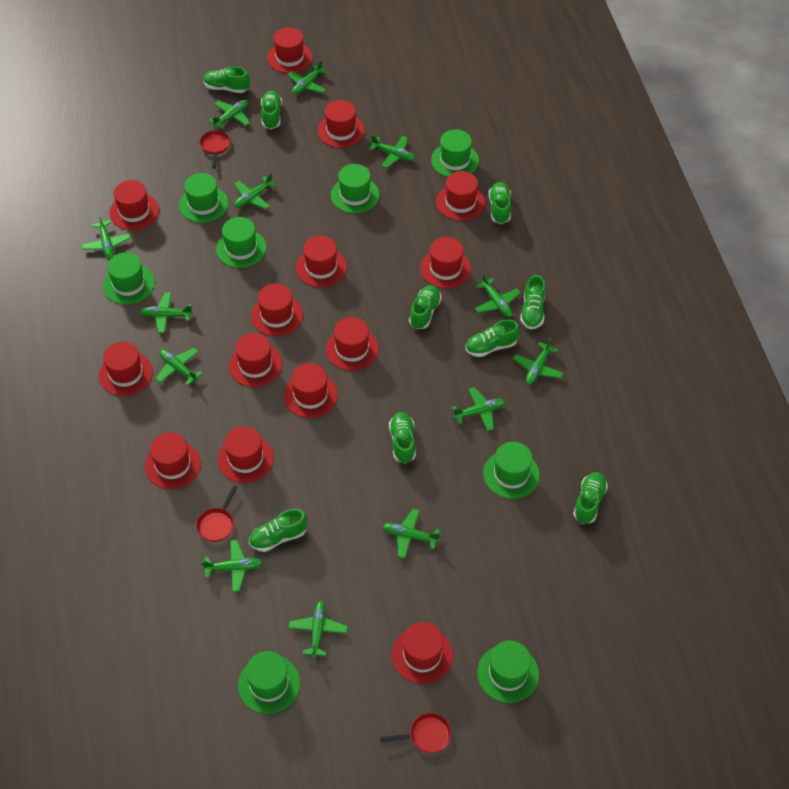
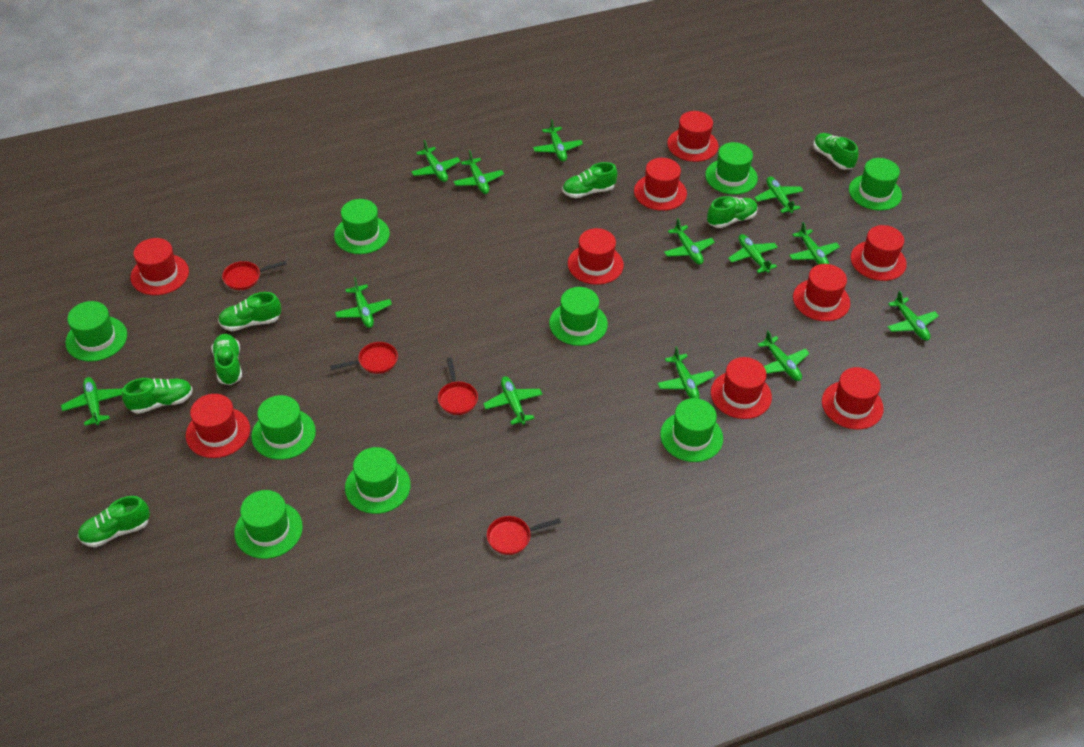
green hat: 8 -> 9
green shoe: 9 -> 7
red hat: 14 -> 9
red pan: 3 -> 4

